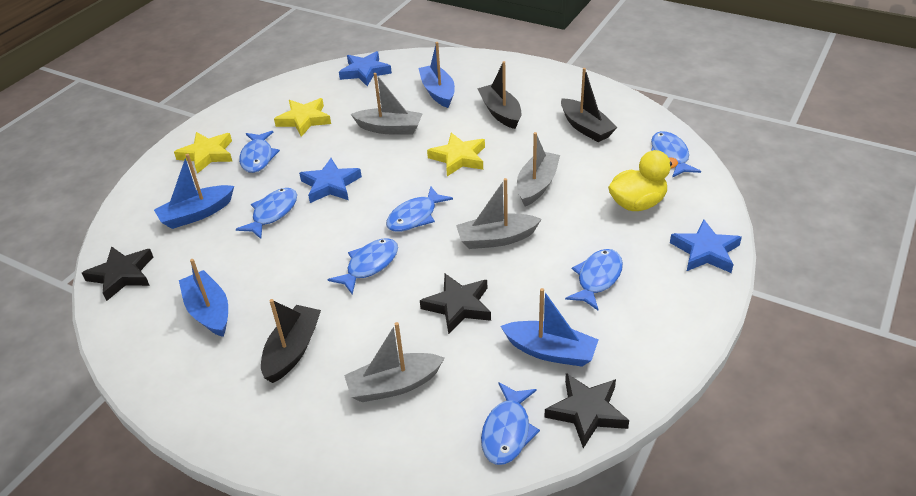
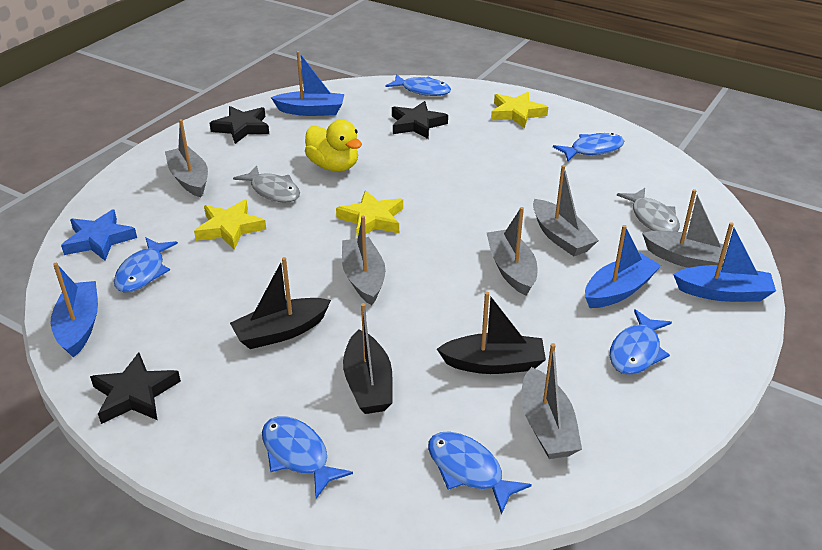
blue fish: 7 -> 6
blue star: 3 -> 1
grey boat: 4 -> 6
grey fish: 0 -> 2

